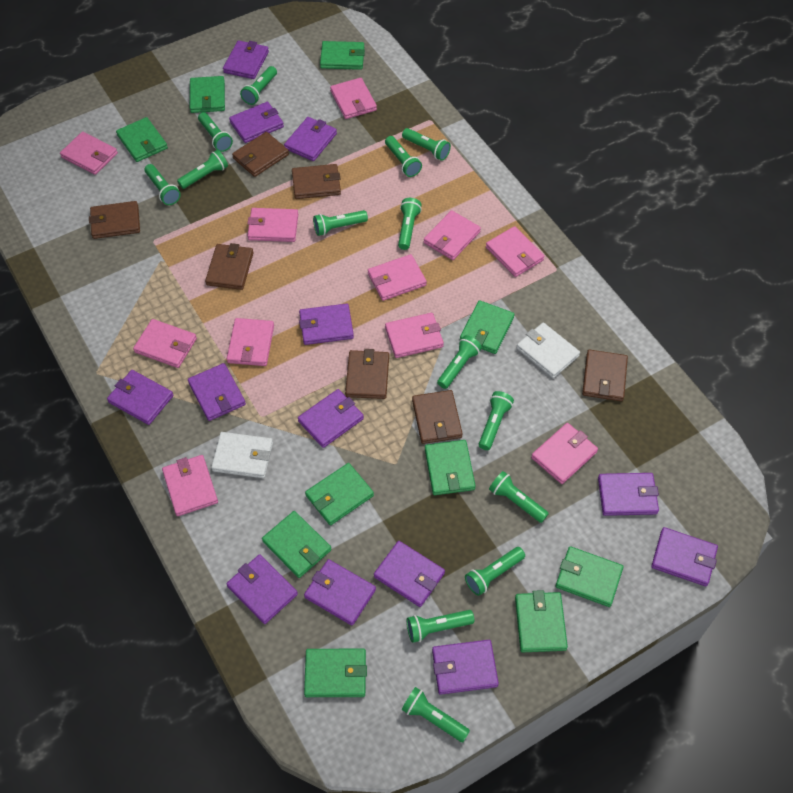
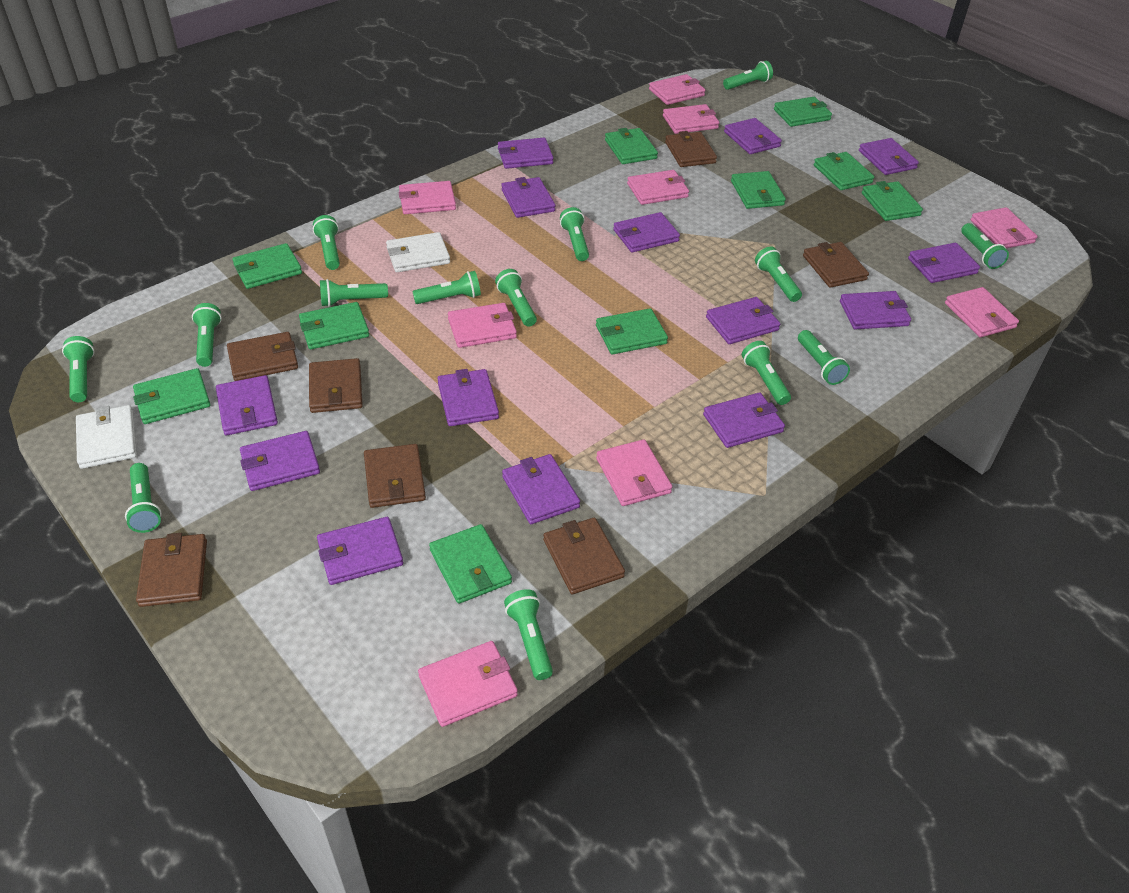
pink wallet: 11 -> 9
purple wallet: 13 -> 14

